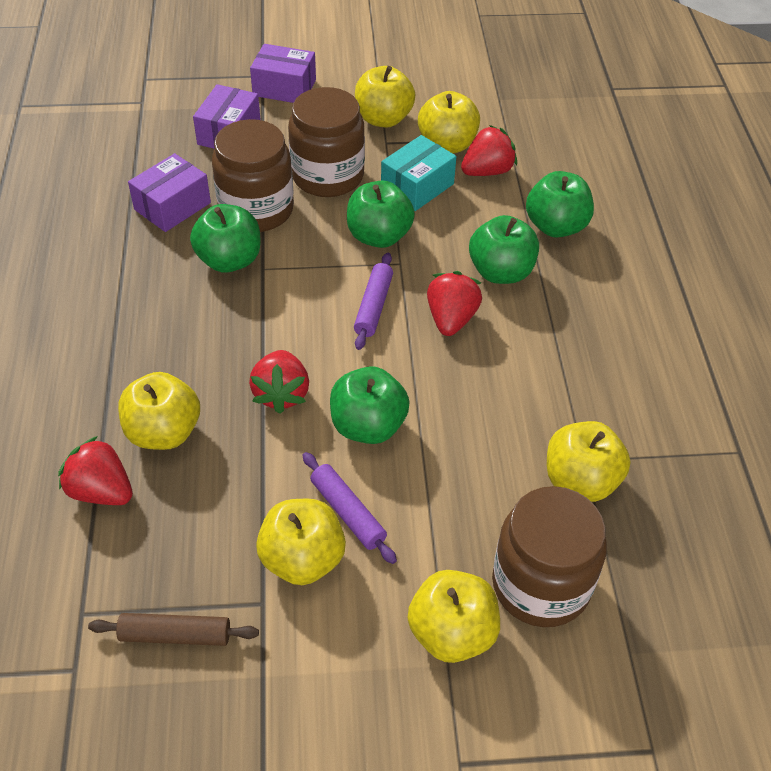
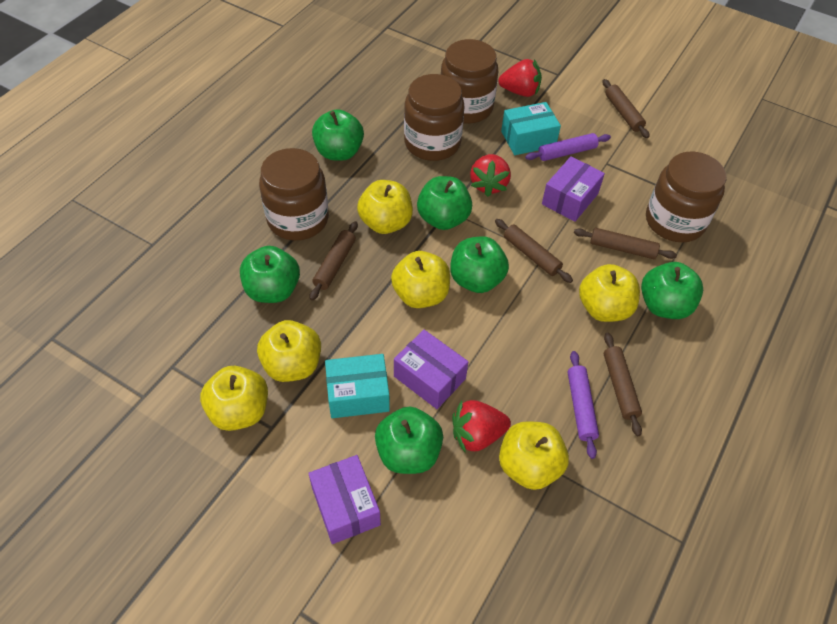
brown jar: 3 -> 4
brown rolling pin: 1 -> 5
green apple: 5 -> 6
red strawberry: 4 -> 3
turquoise box: 1 -> 2

